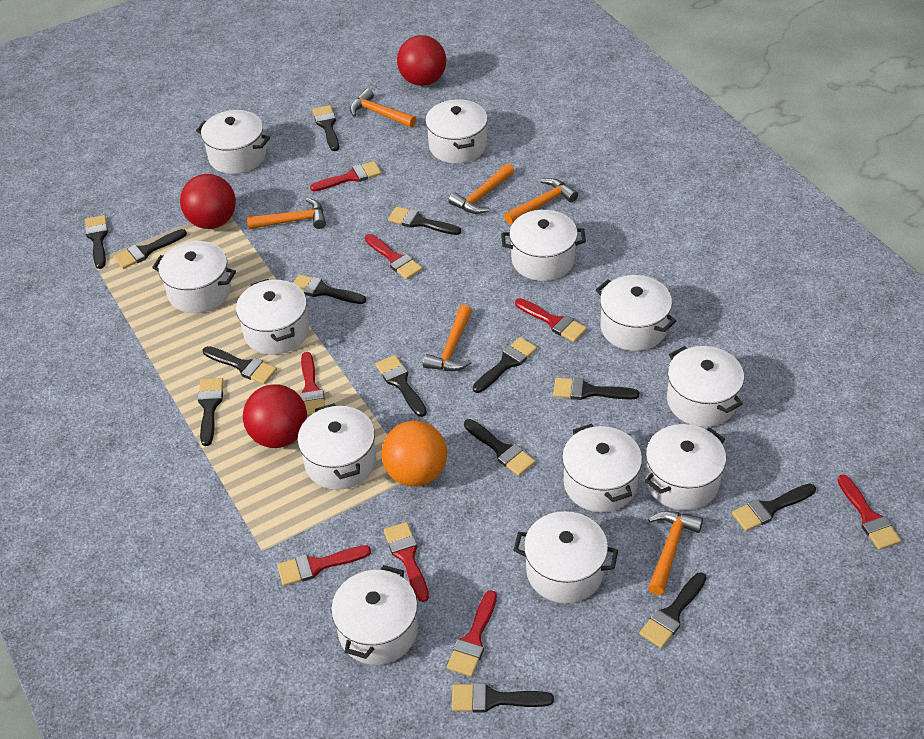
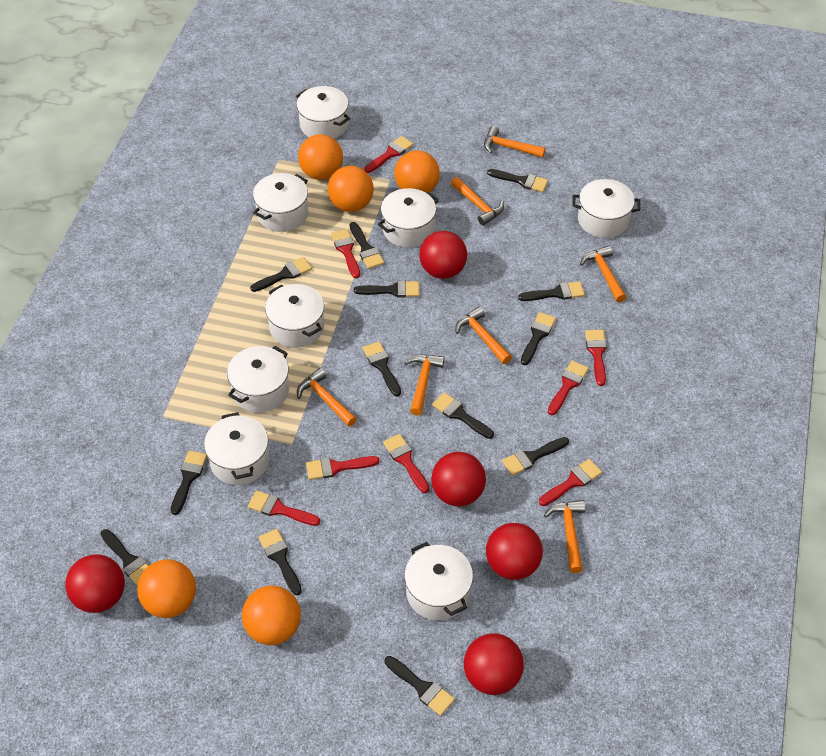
black brush: 14 -> 13
orange ball: 1 -> 5
orange hammer: 6 -> 7
red ball: 3 -> 5
white pot: 12 -> 8

